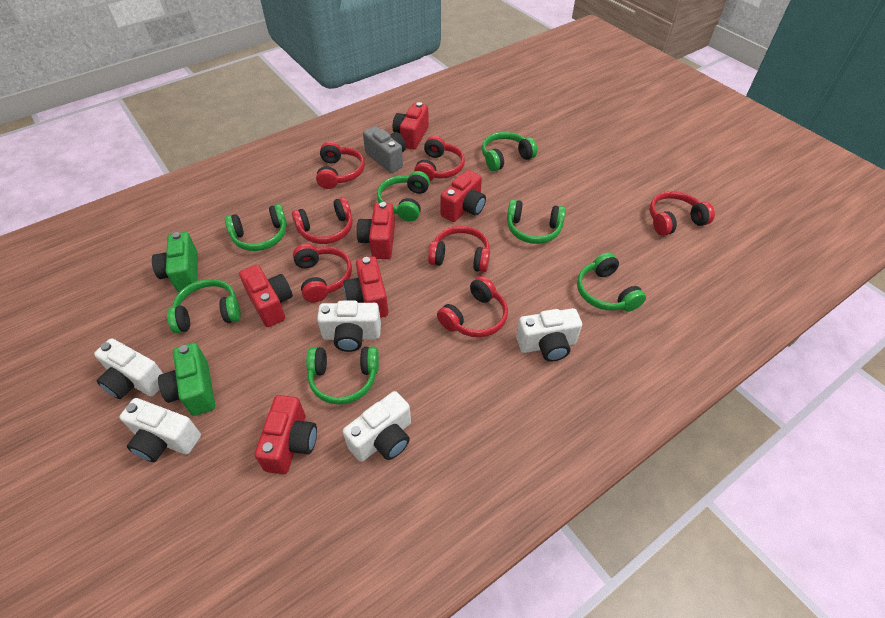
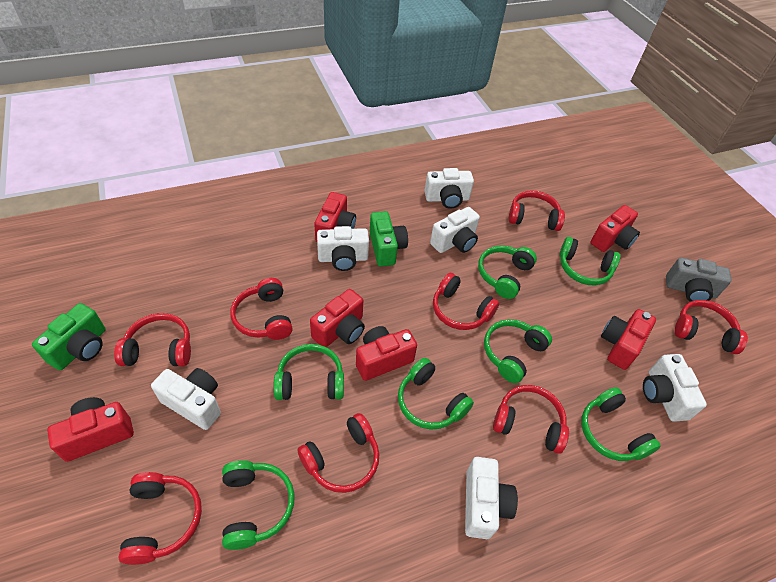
red headphones: 7 -> 8
white camera: 5 -> 6

